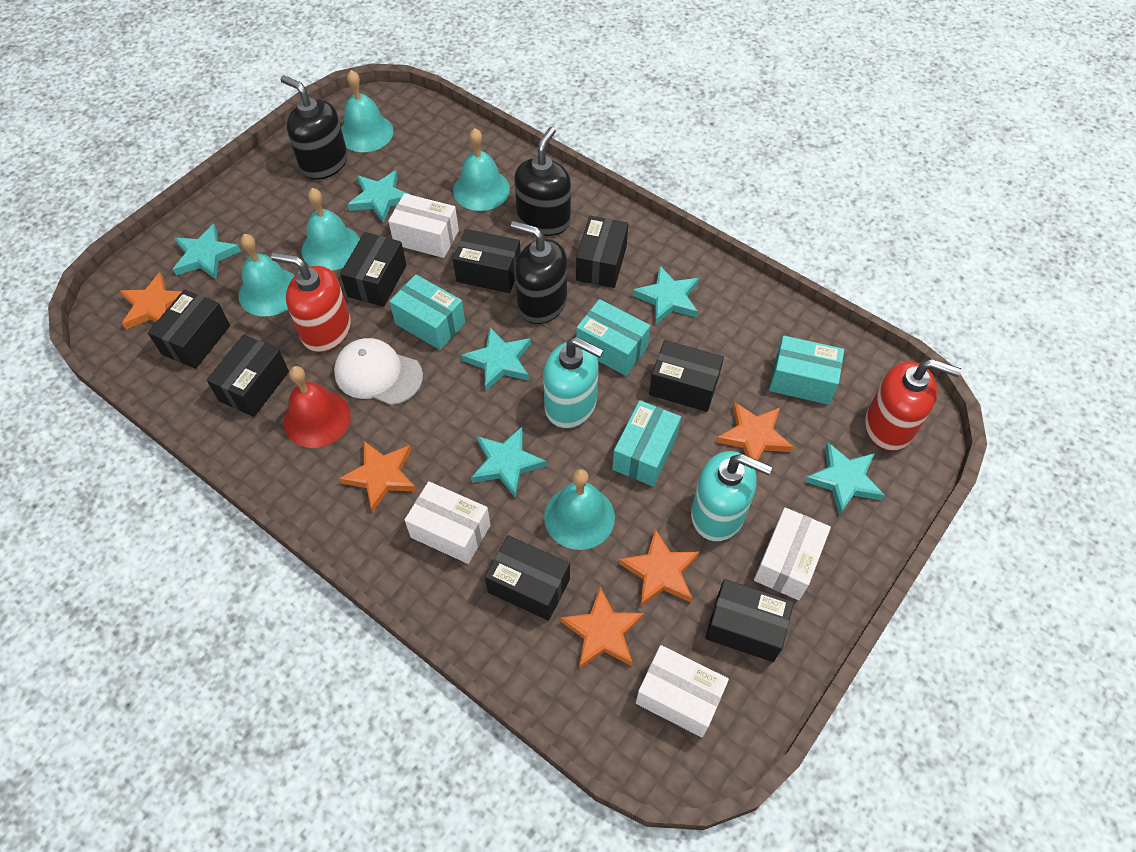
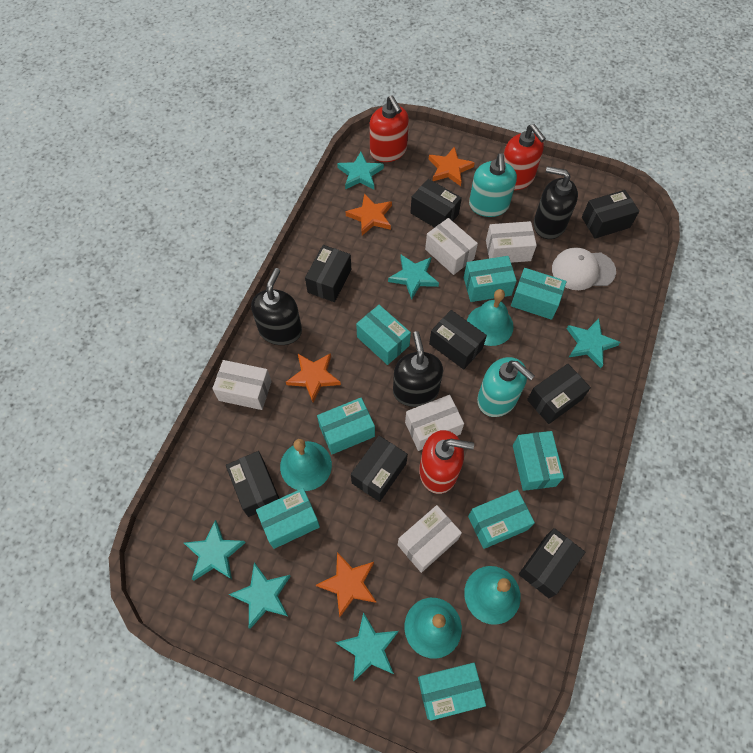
orange star: 5 -> 4
red bell: 1 -> 0
red soap dispenser: 2 -> 3
turquoise bell: 5 -> 4
turquoise box: 4 -> 8
white box: 4 -> 5

